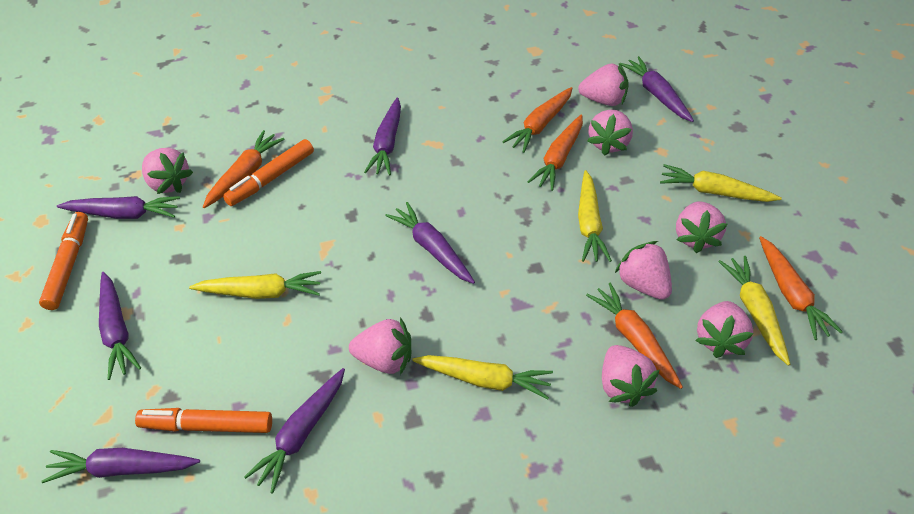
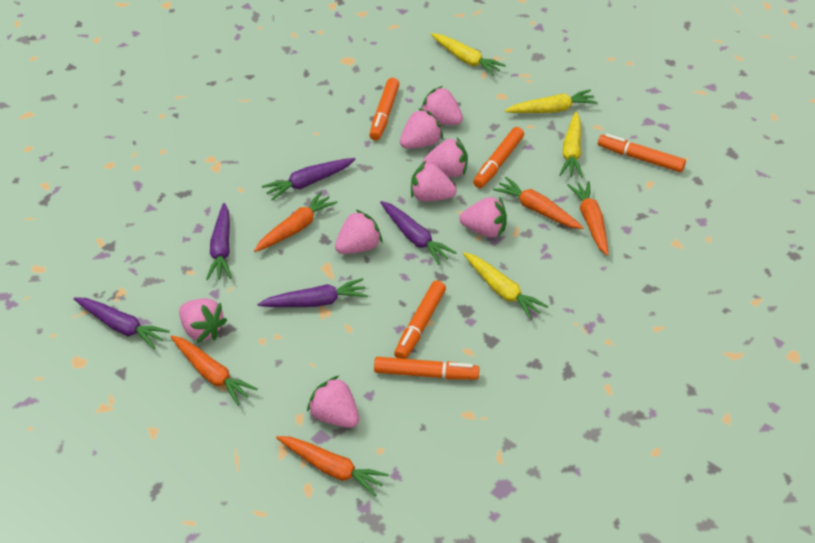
orange marker: 3 -> 5
purple carrot: 7 -> 5
yellow carrot: 5 -> 4

